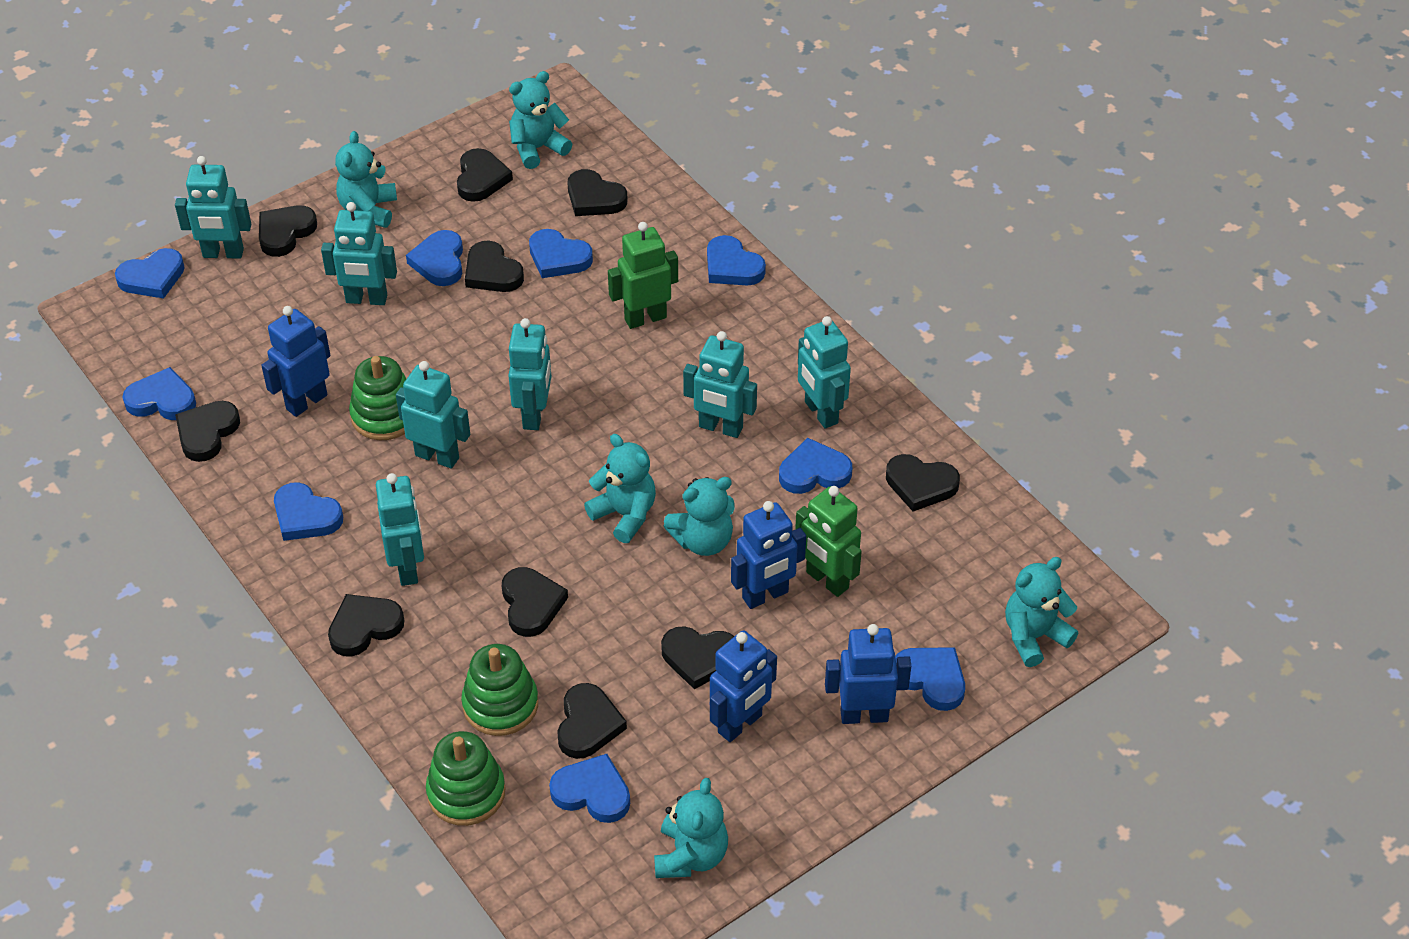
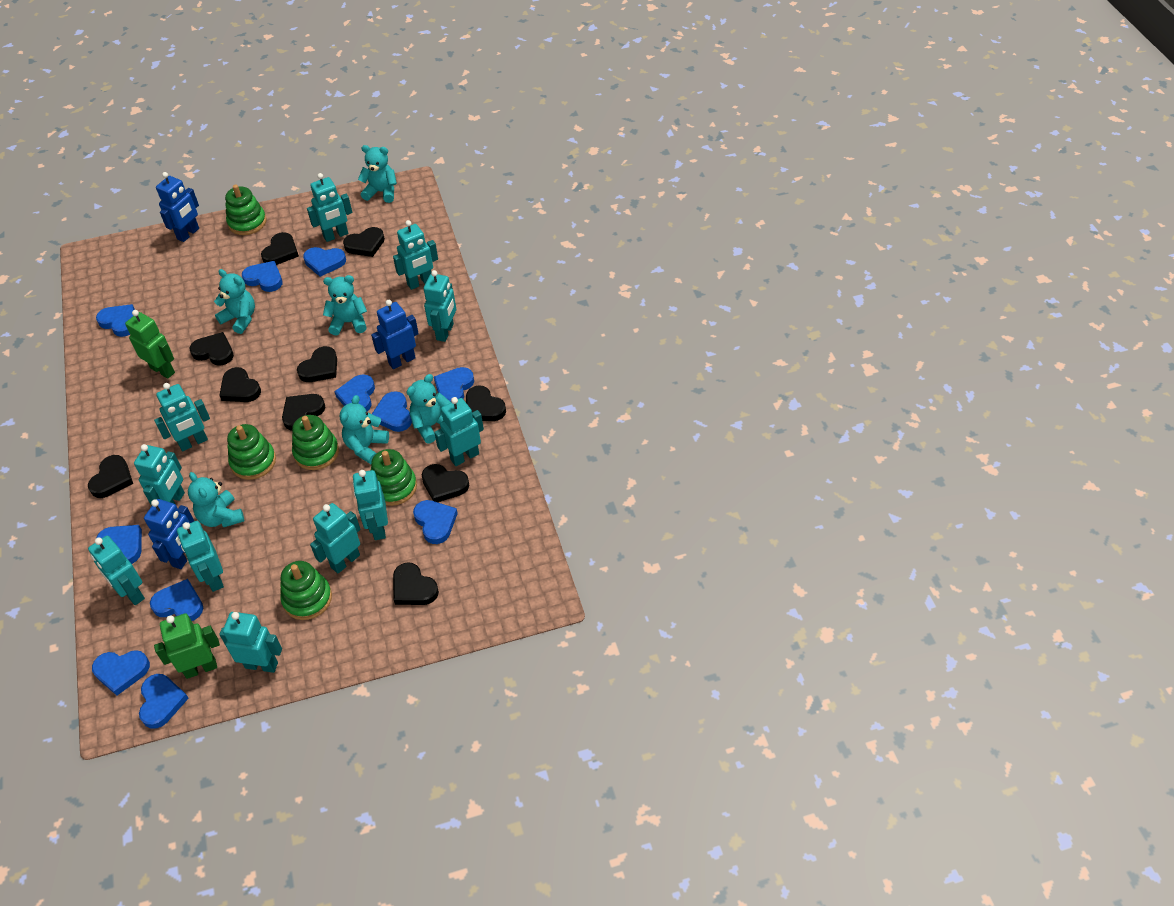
blue heart: 9 -> 11
blue robot: 4 -> 3
green stacking toy: 3 -> 5
turquoise robot: 7 -> 11

